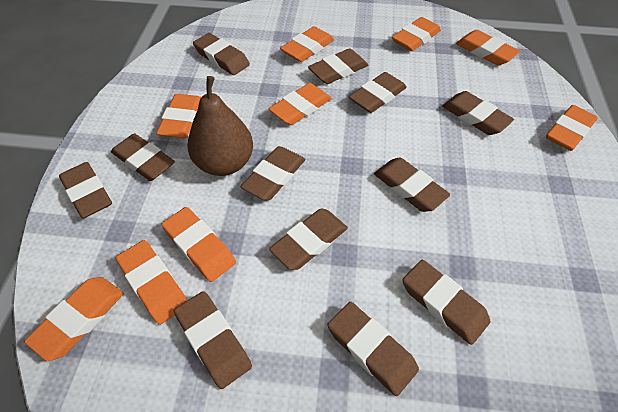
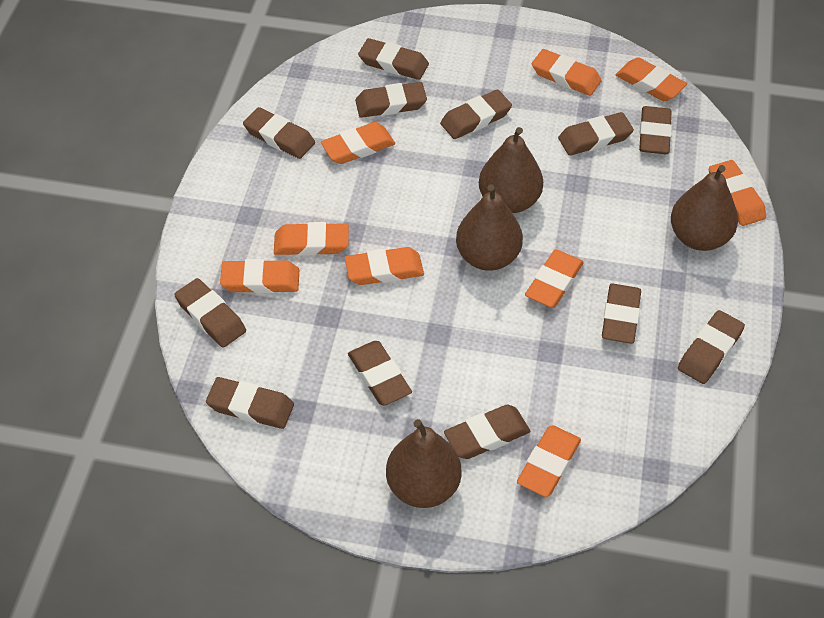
brown pear: 1 -> 4

